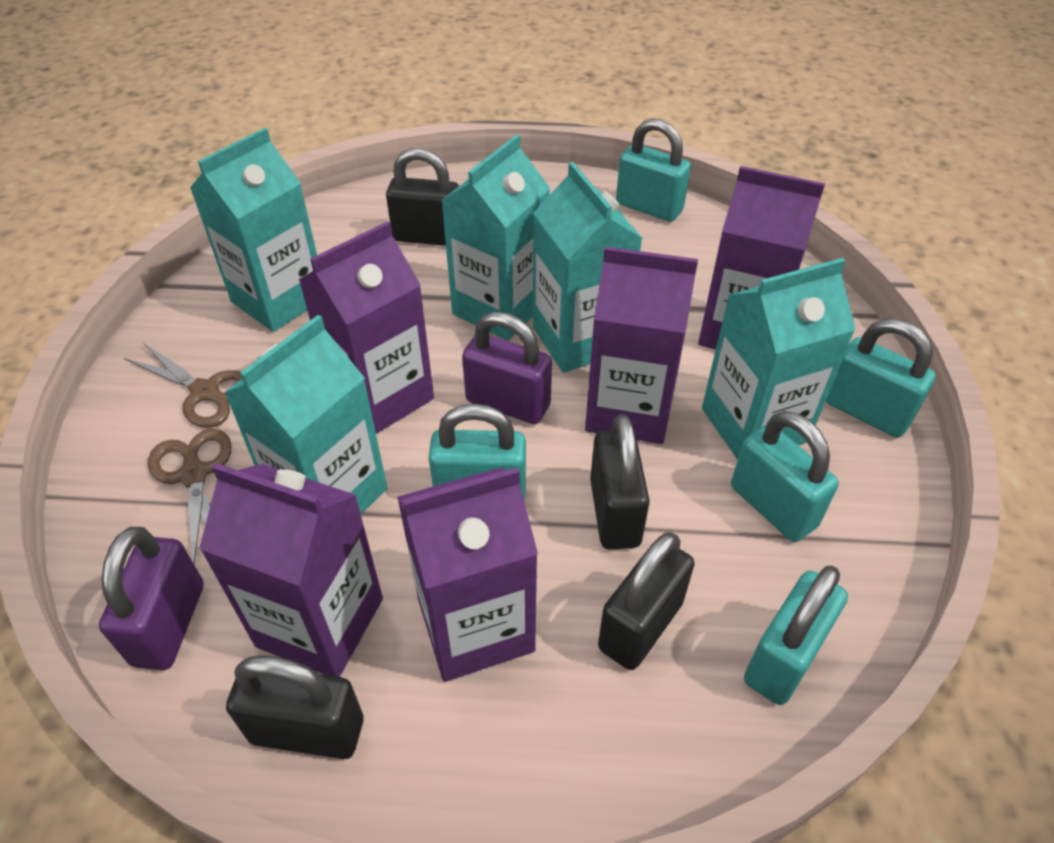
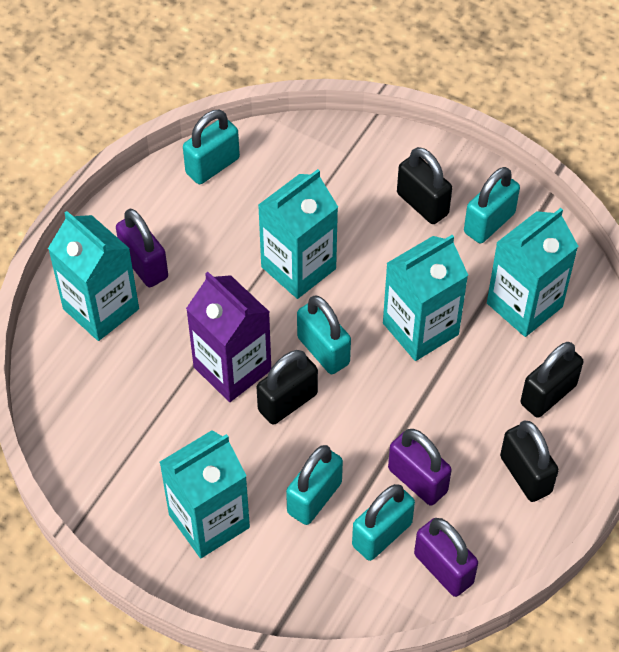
brown scissors: 2 -> 0
purple carton: 5 -> 1
purple padlock: 2 -> 3

